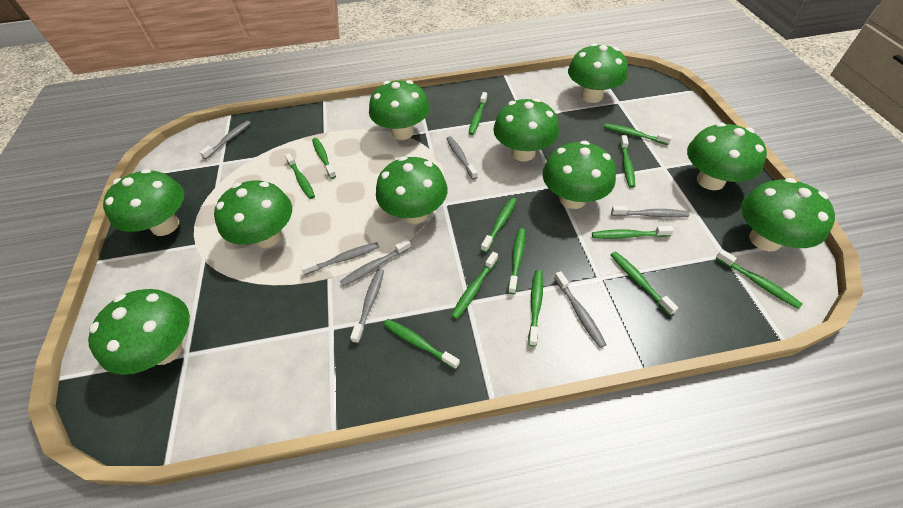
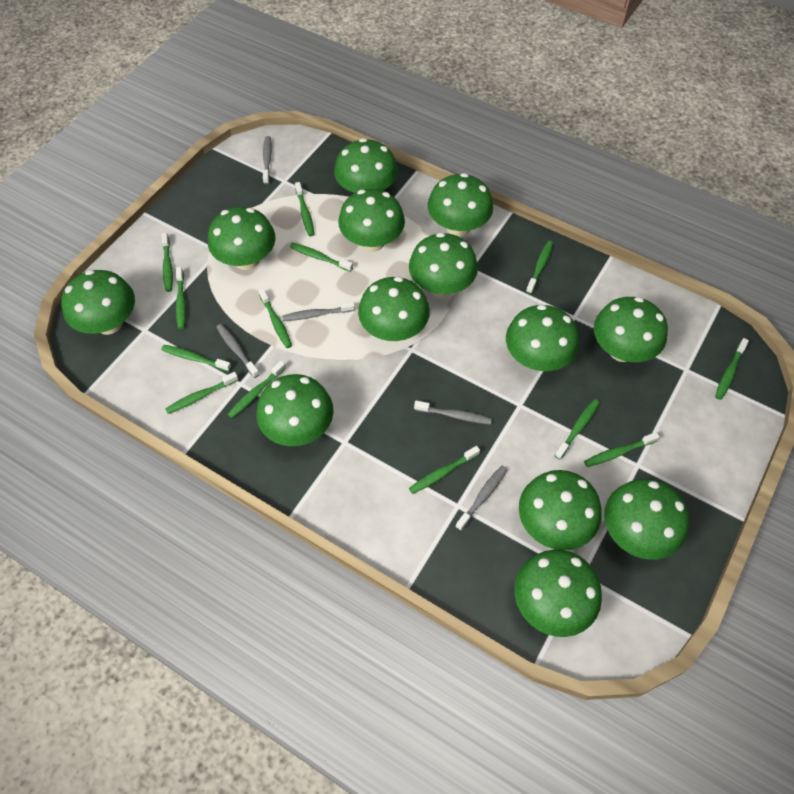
green mushroom: 10 -> 13
grey toothbrush: 7 -> 5

